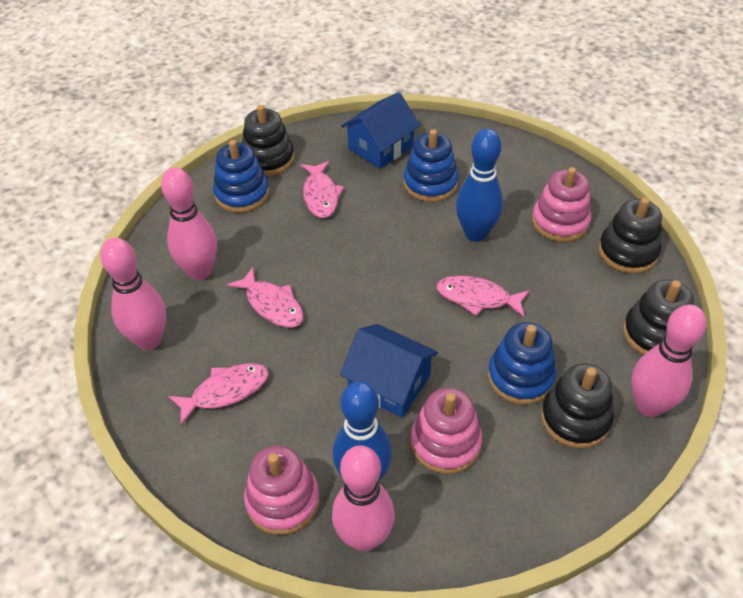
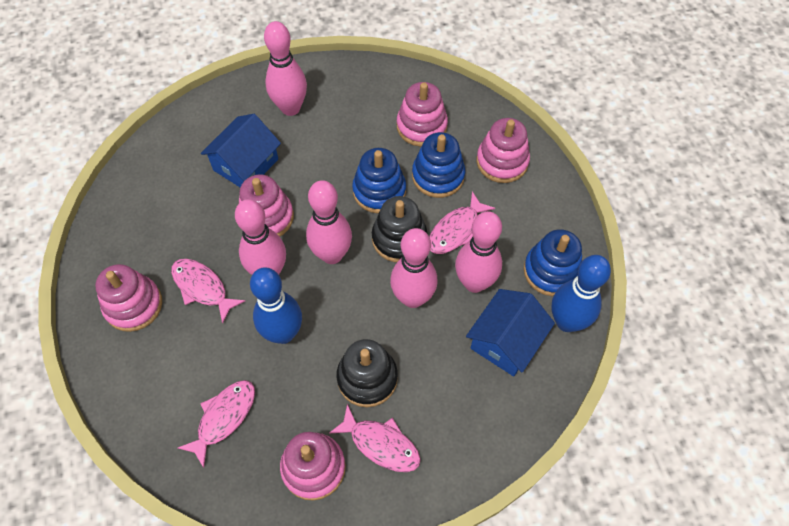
black stacking toy: 4 -> 2
pink bowling pin: 4 -> 5
pink stacking toy: 3 -> 5

